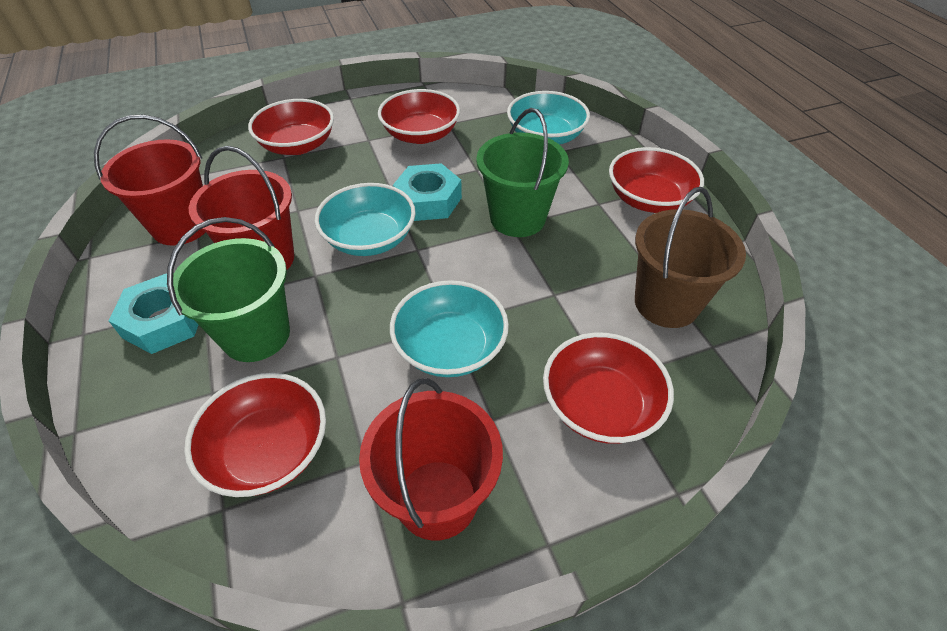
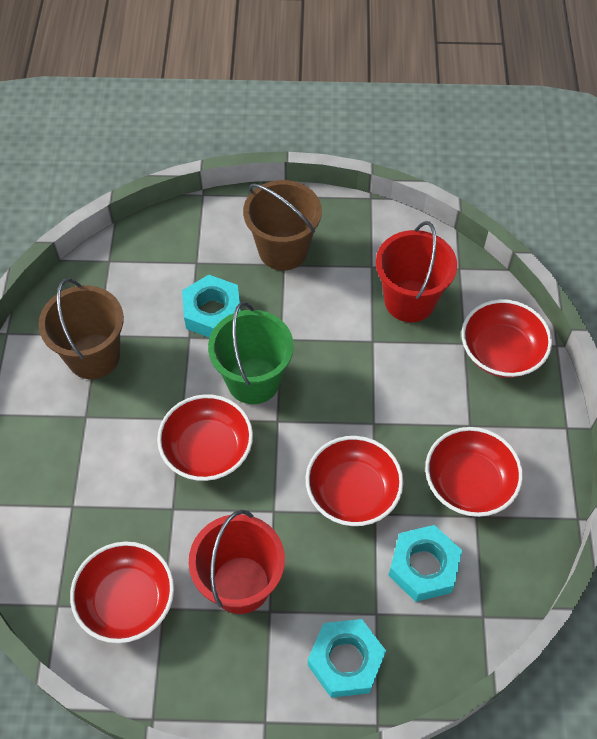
brown bucket: 1 -> 2
green bucket: 2 -> 1
red bucket: 3 -> 2
turquoise bowl: 3 -> 0
turquoise nut: 2 -> 3

